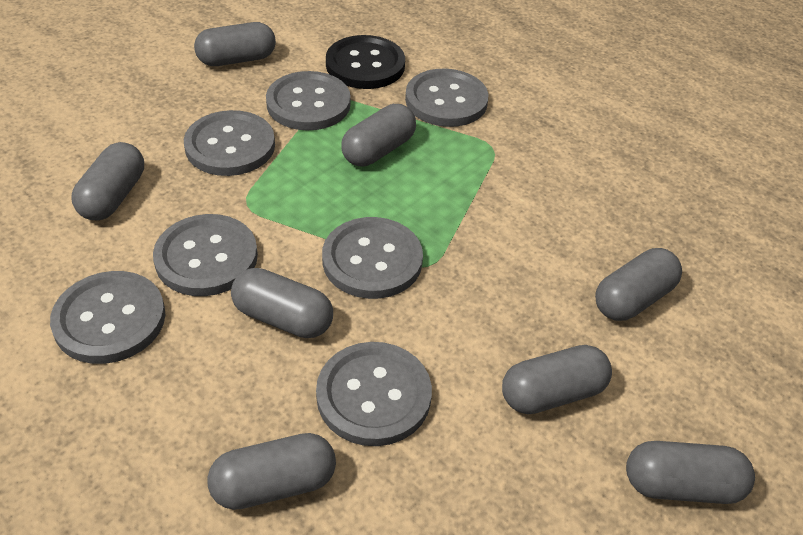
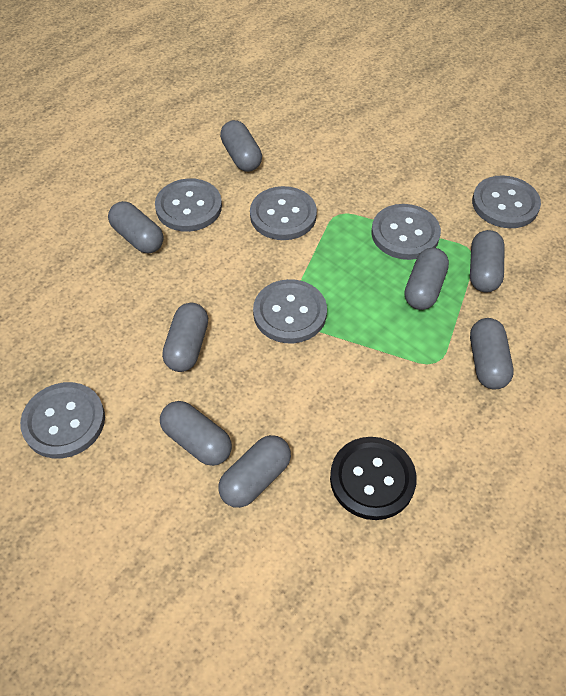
grey button: 7 -> 6

